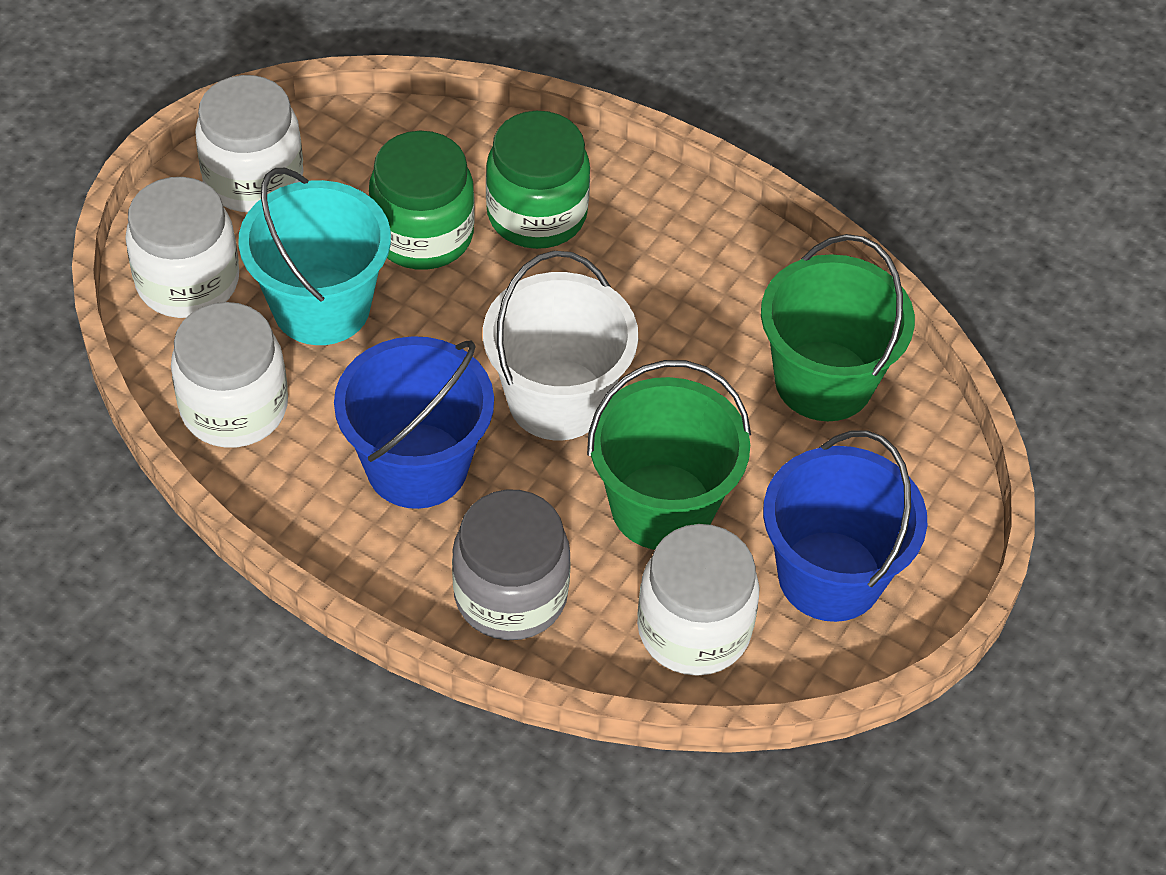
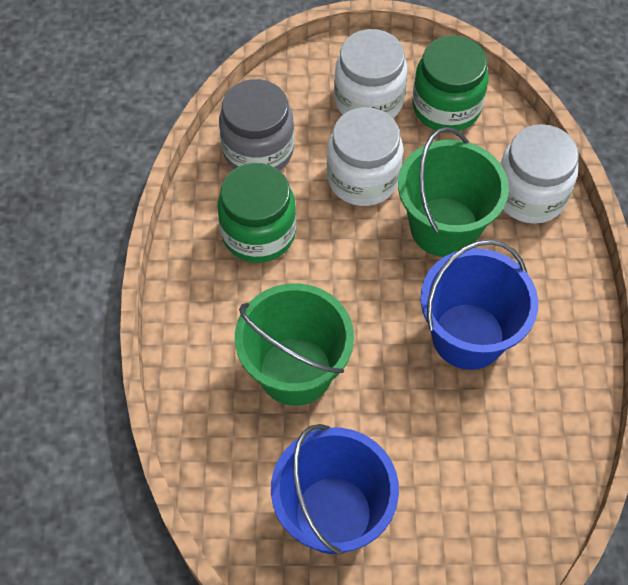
turquoise bucket: 1 -> 0
white bucket: 1 -> 0
white jar: 4 -> 3

